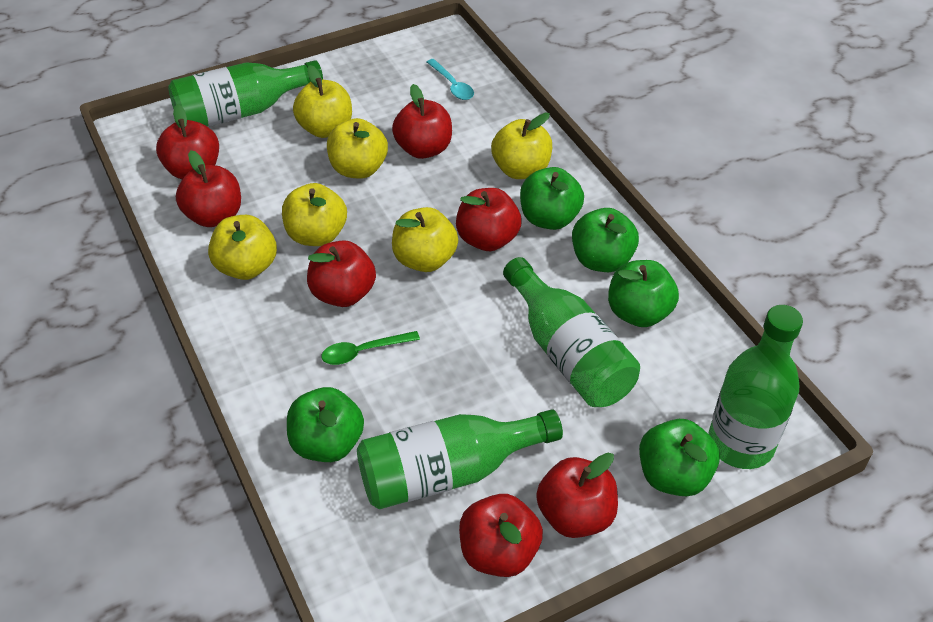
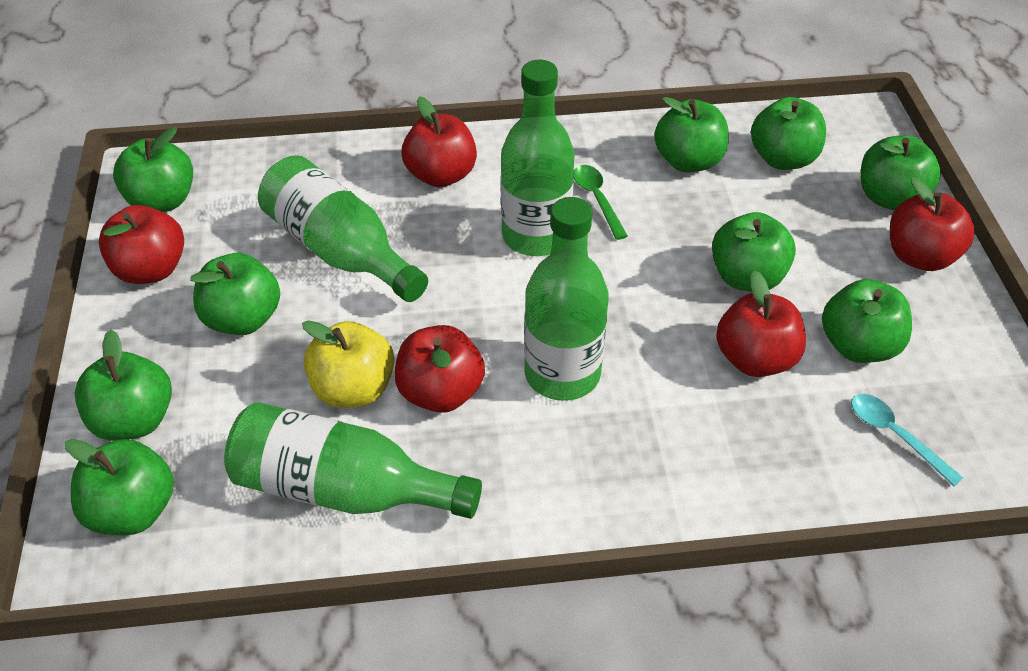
green apple: 5 -> 9
red apple: 7 -> 5
yellow apple: 6 -> 1

